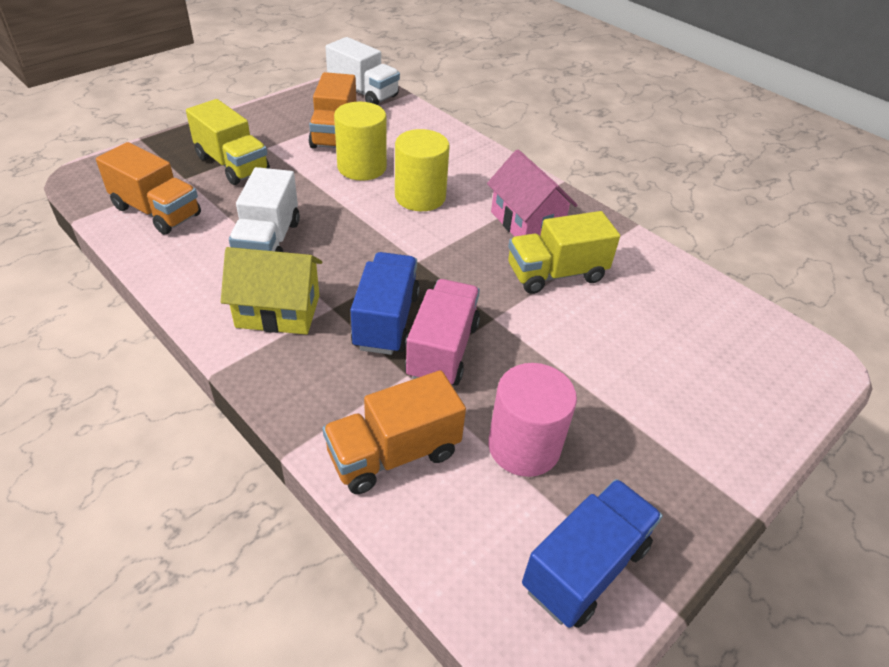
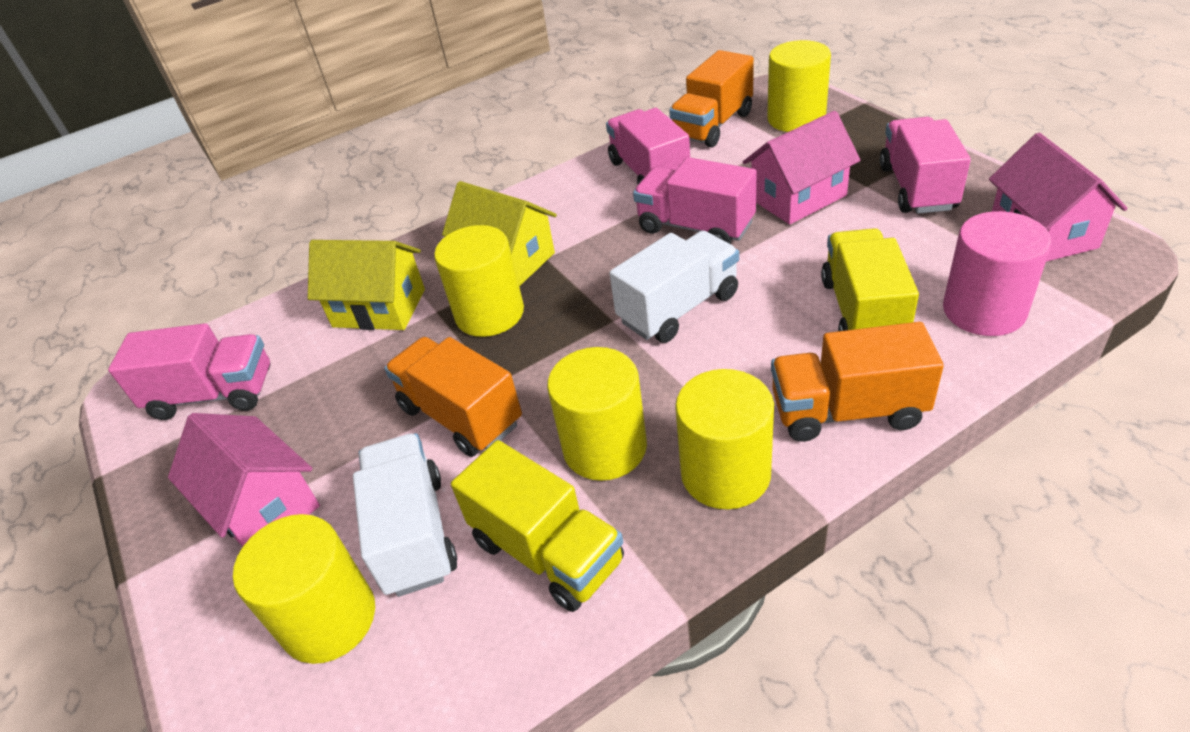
blue truck: 2 -> 0
pink house: 1 -> 3
pink truck: 1 -> 4
yellow cylinder: 2 -> 5
yellow house: 1 -> 2

